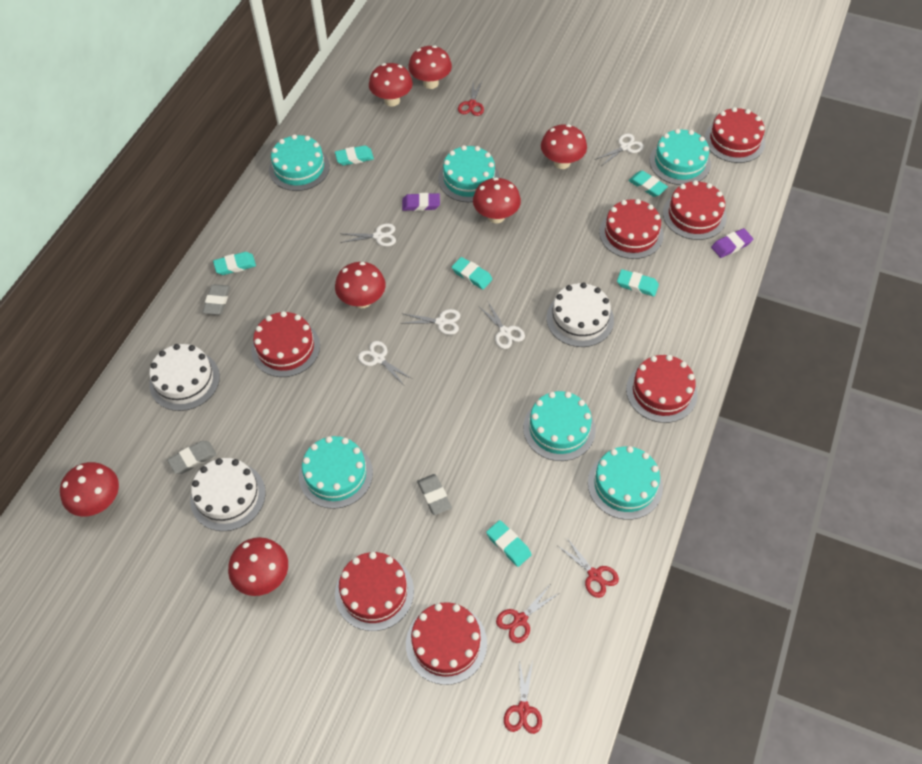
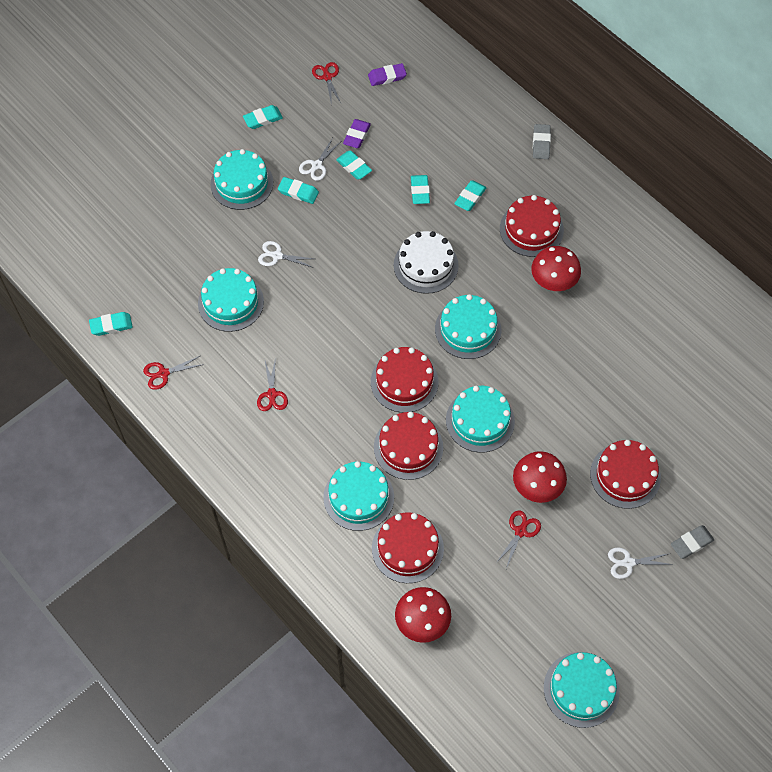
grey eraser: 3 -> 2
red cake: 7 -> 5
red mushroom: 7 -> 3
white cake: 3 -> 1
white scissors: 5 -> 3

